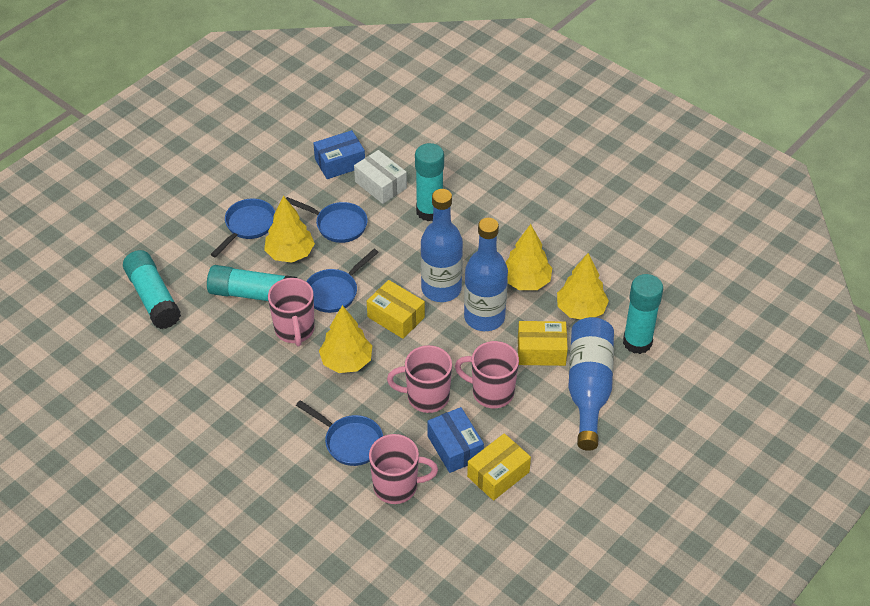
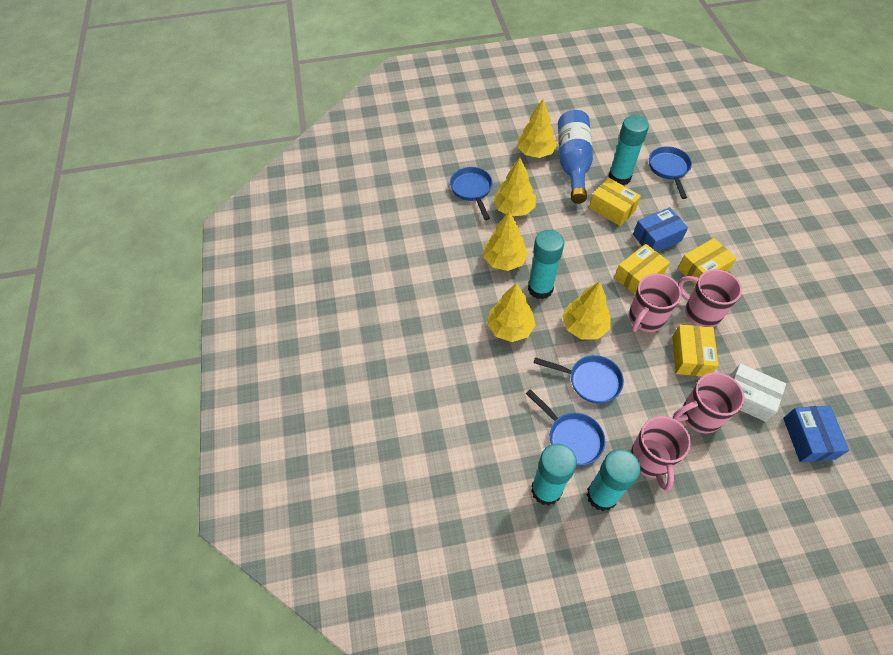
blue bottle: 3 -> 1
yellow box: 3 -> 4
yellow tree: 4 -> 5

